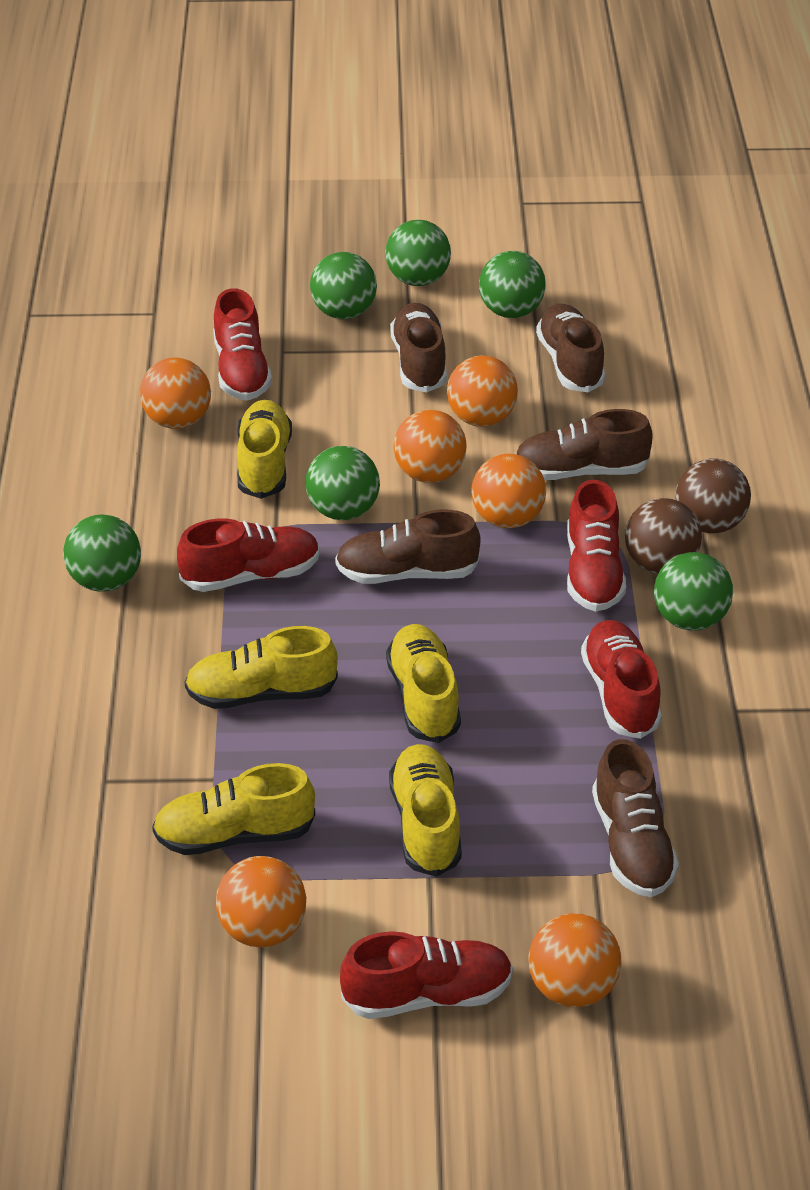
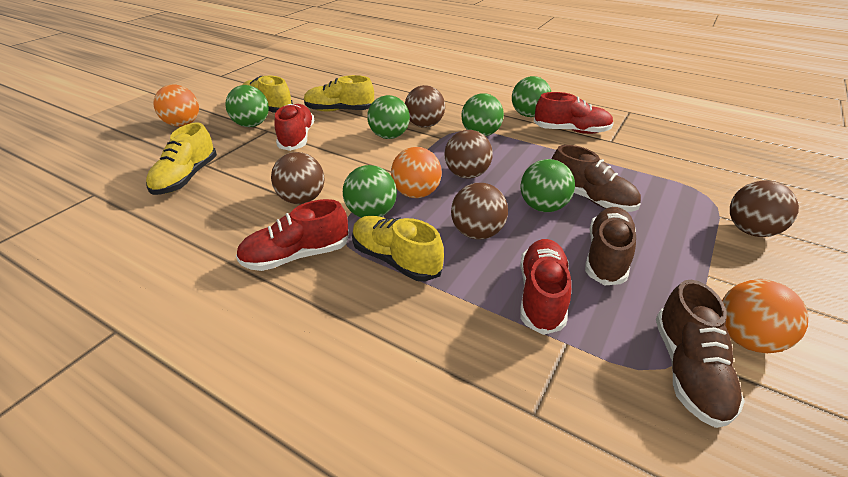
brown ball: 2 -> 5
brown shoe: 5 -> 3
orange ball: 6 -> 3
red shoe: 5 -> 4
yellow shoe: 5 -> 4

